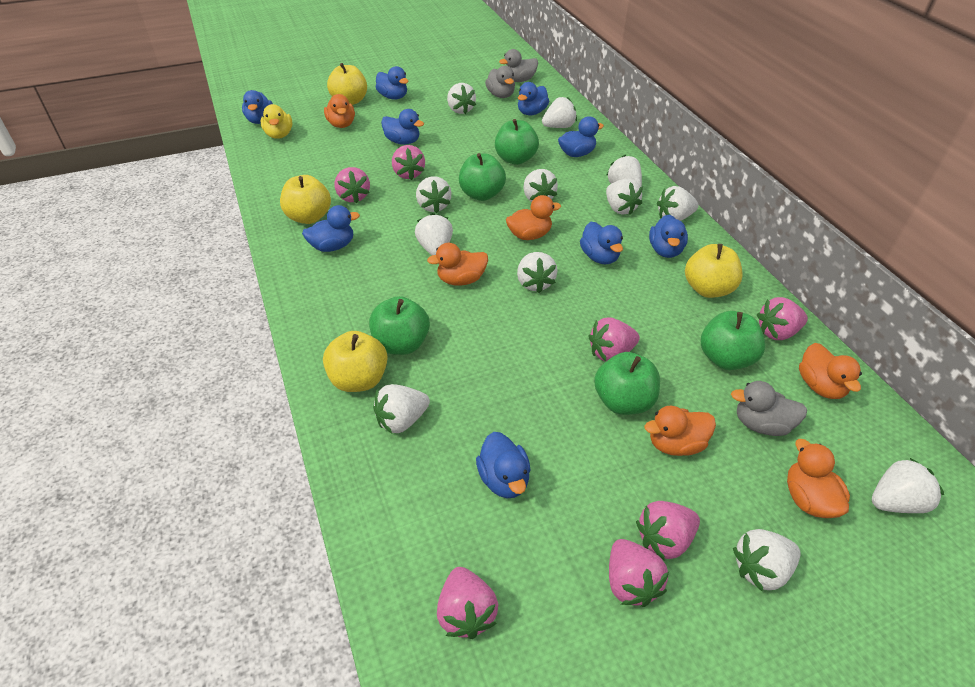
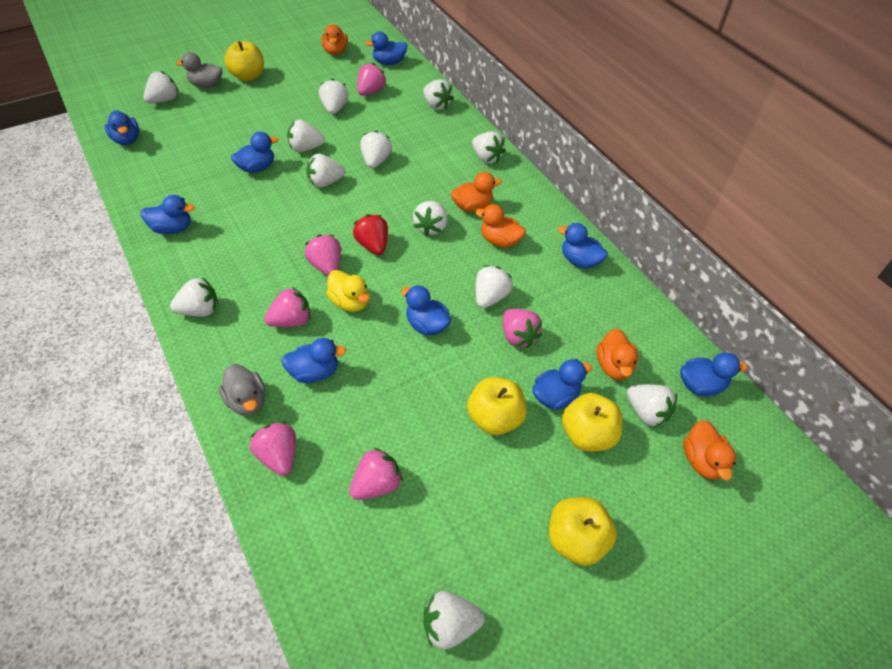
green apple: 5 -> 0
grey duck: 3 -> 2
orange duck: 6 -> 5
pink strawberry: 7 -> 6
red strawberry: 0 -> 1

